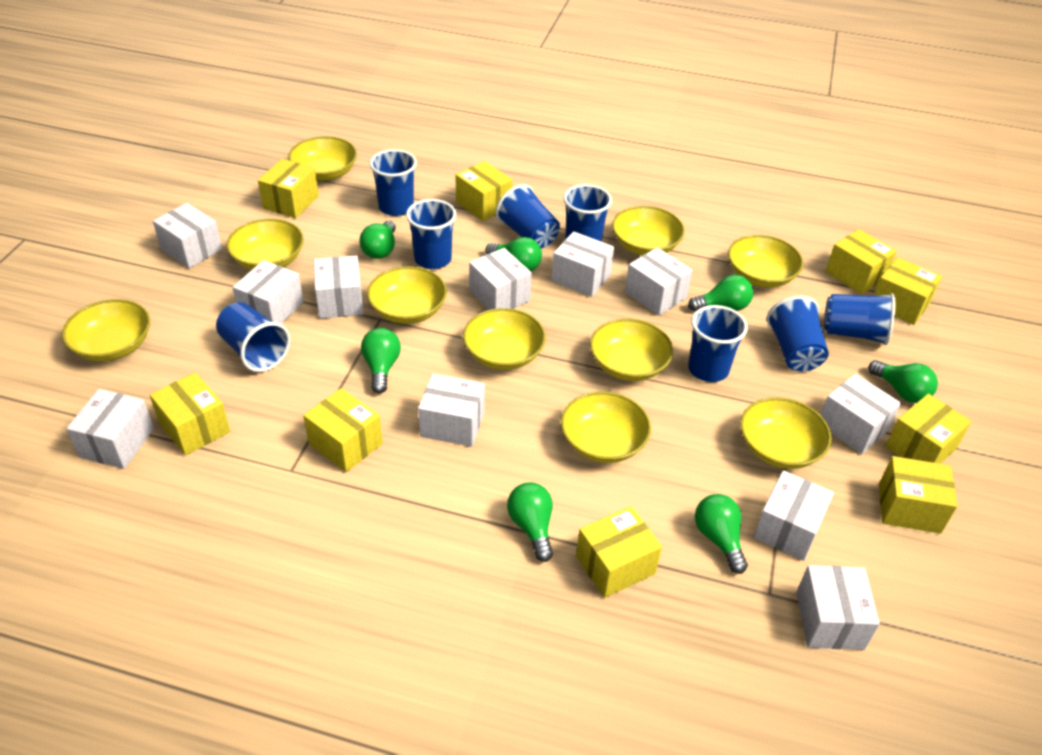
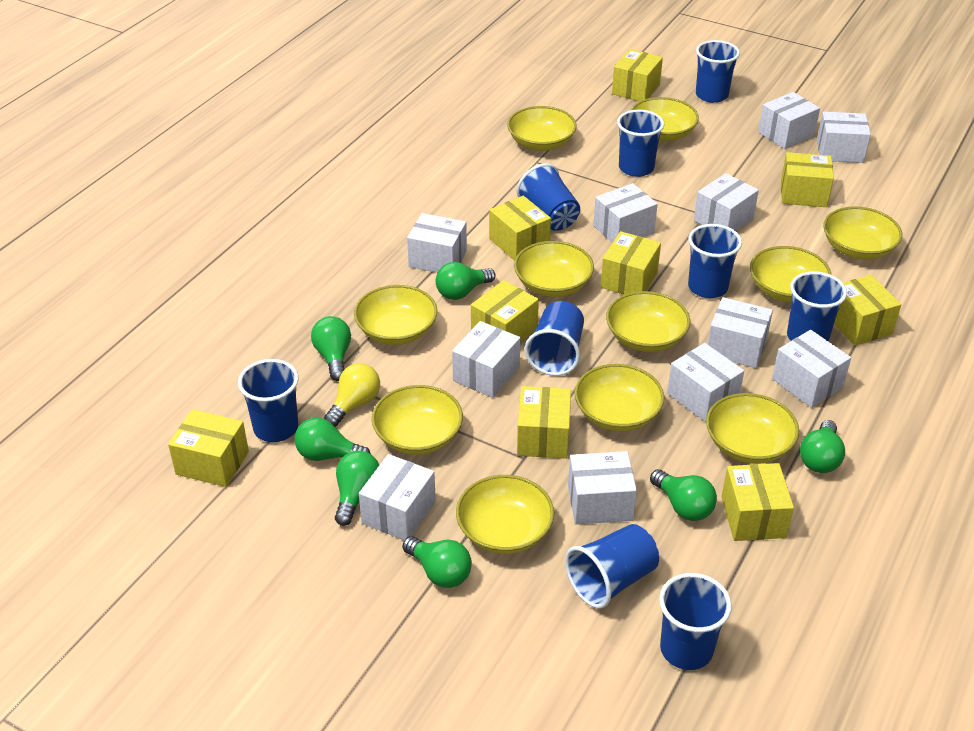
blue cup: 8 -> 9
yellow bowl: 10 -> 11
yellow light bulb: 0 -> 1

